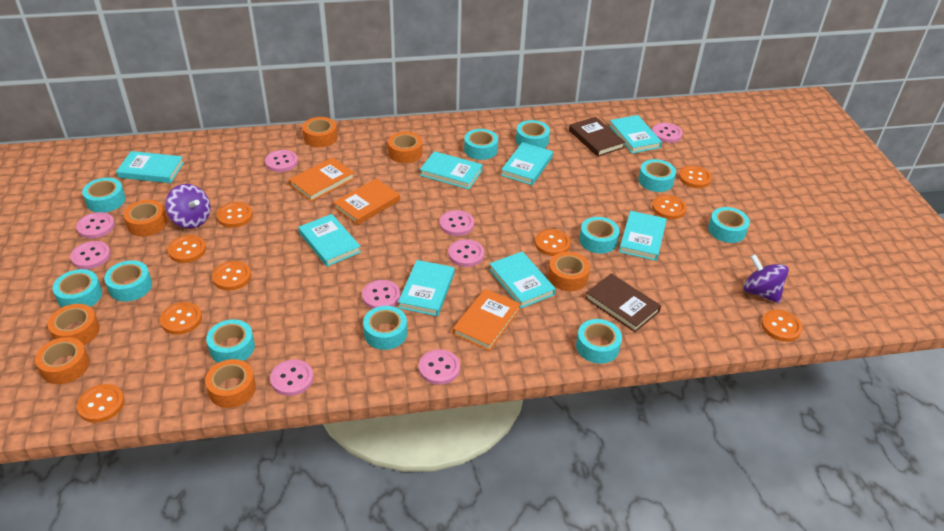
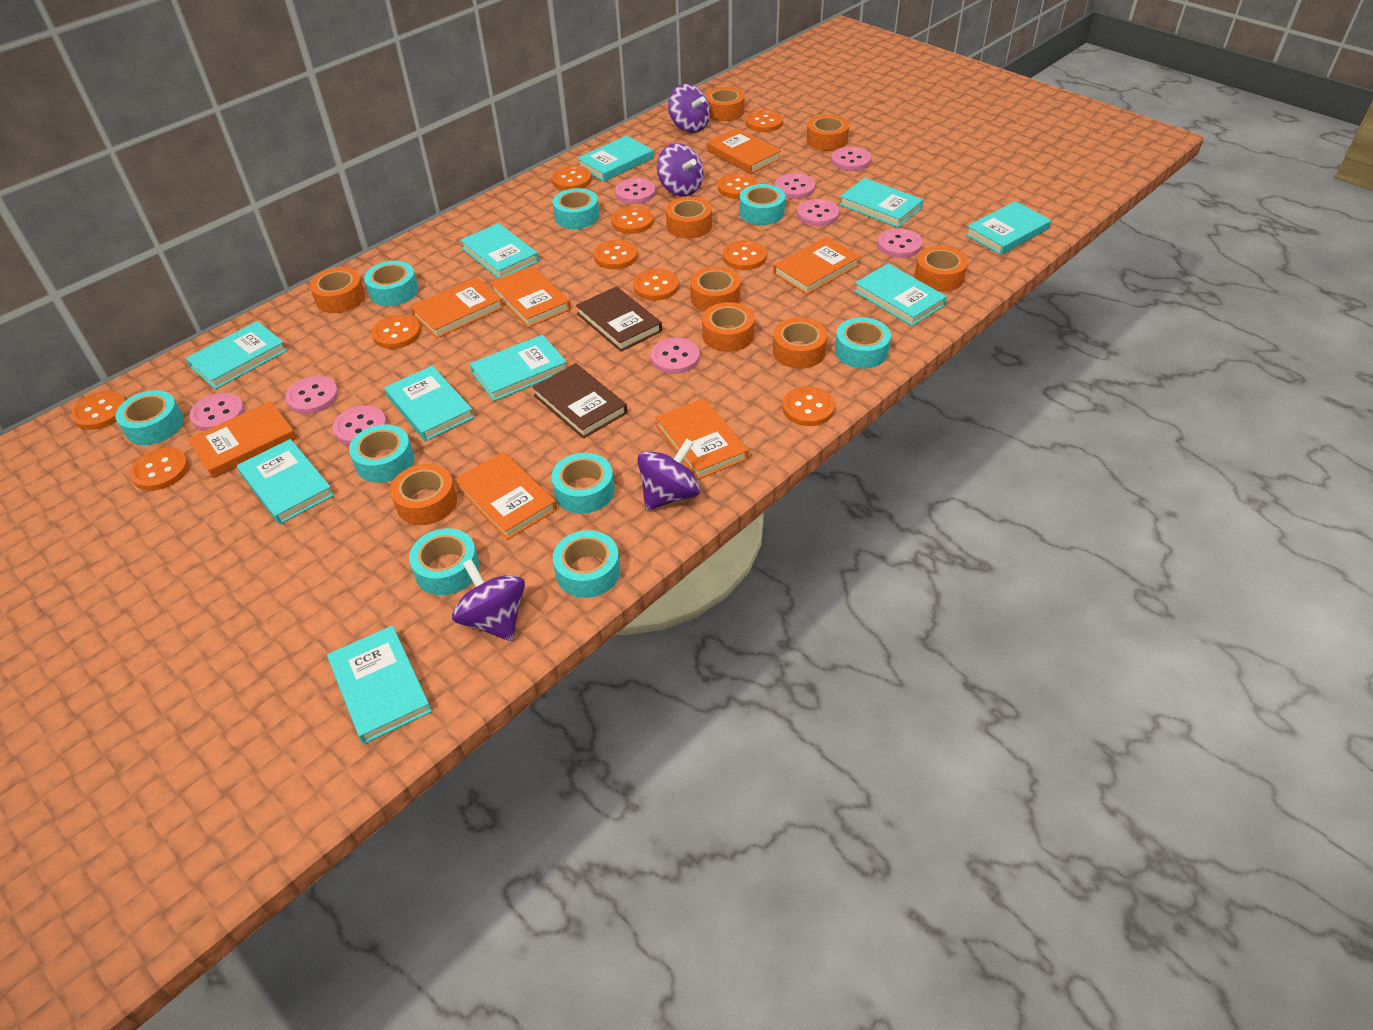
orange book: 3 -> 7
orange button: 9 -> 11
orange tape: 7 -> 9
purple spinning top: 2 -> 4
turquoise book: 8 -> 10
turquoise tape: 11 -> 9

